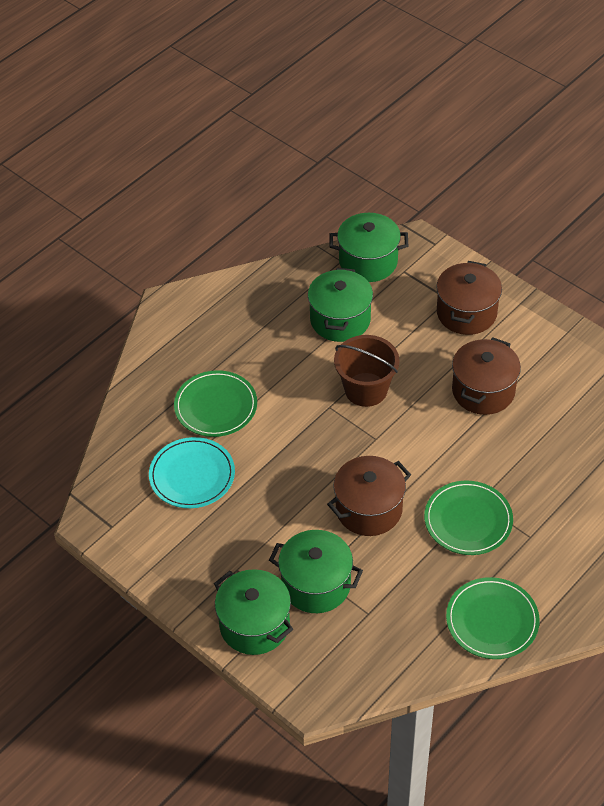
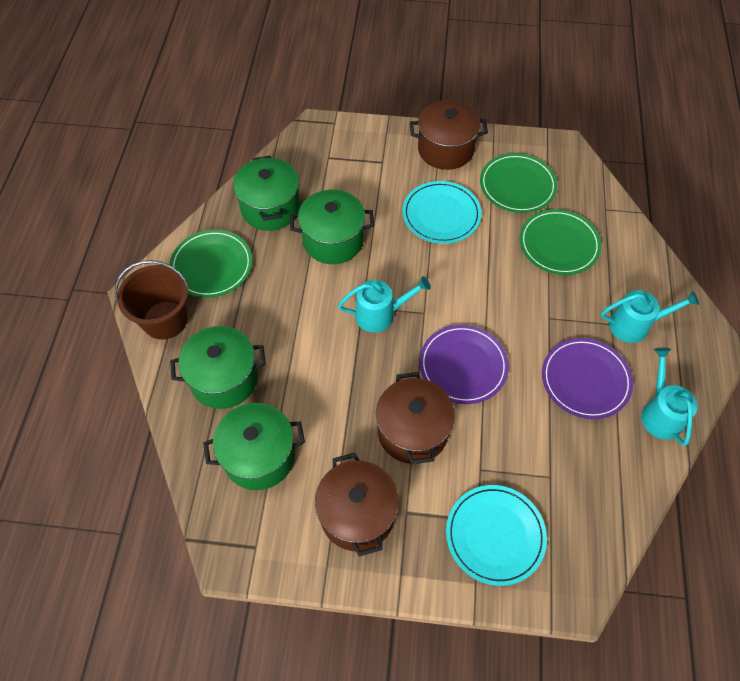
purple plate: 0 -> 2
turquoise plate: 1 -> 2
turquoise watering can: 0 -> 3

